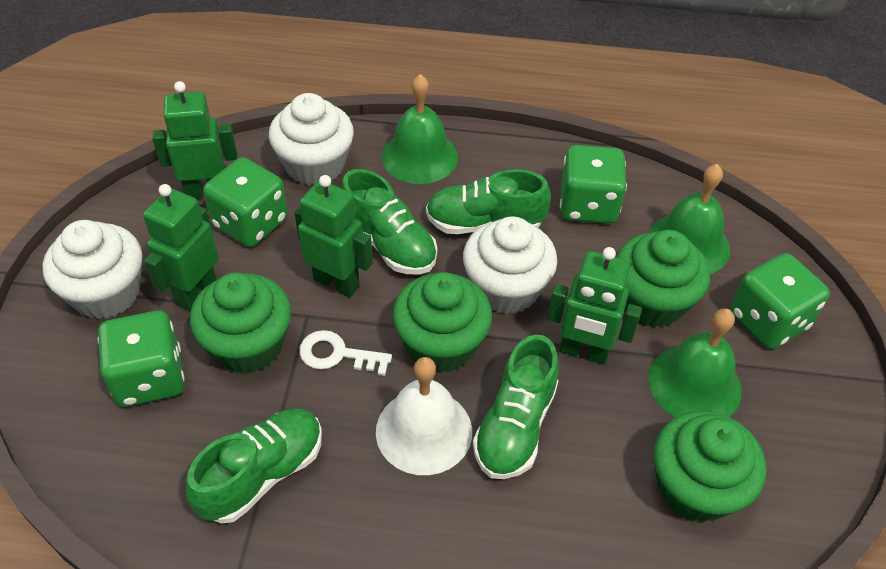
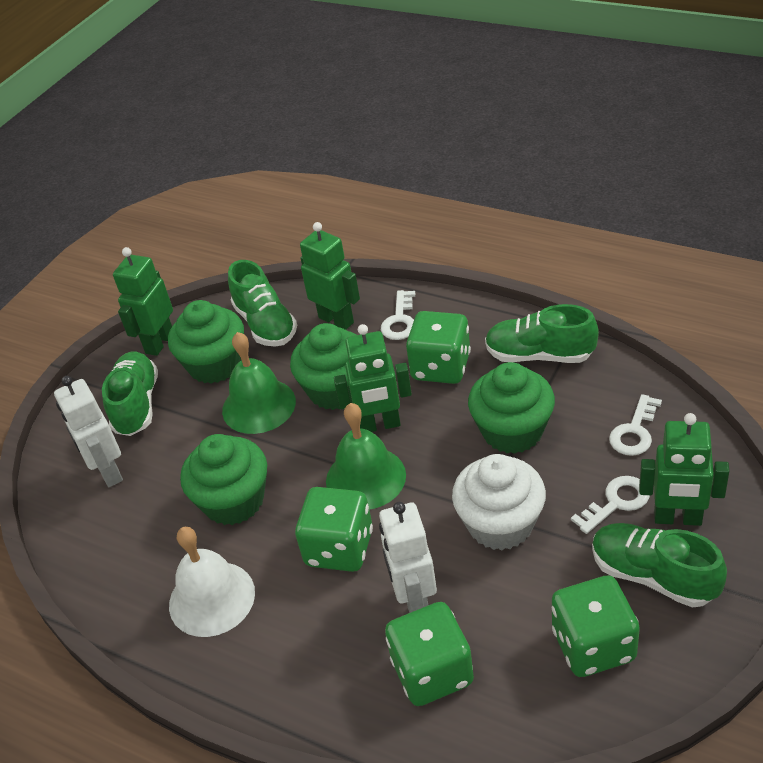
green bell: 3 -> 2
white cupcake: 3 -> 1
white key: 1 -> 3
white robot: 0 -> 2

